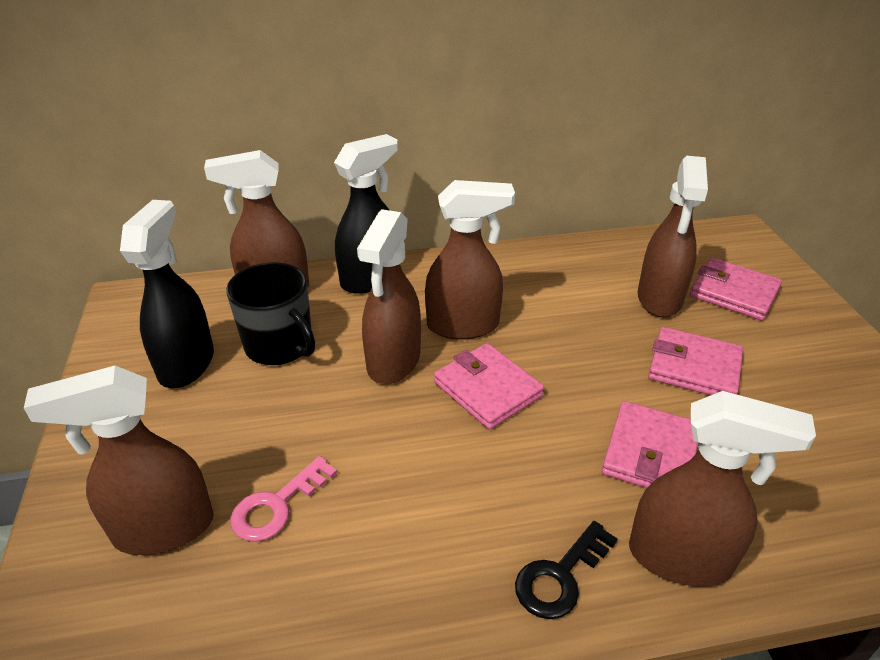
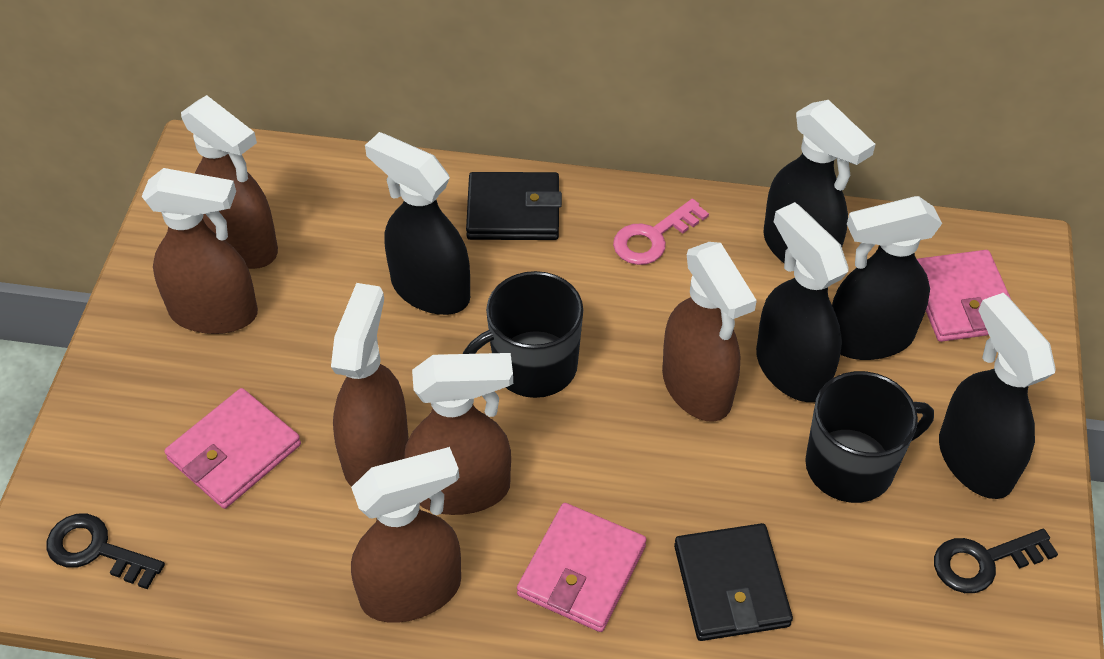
black key: 1 -> 2
black mug: 1 -> 2
black spray bottle: 2 -> 5
black wallet: 0 -> 2
pink wallet: 4 -> 3

